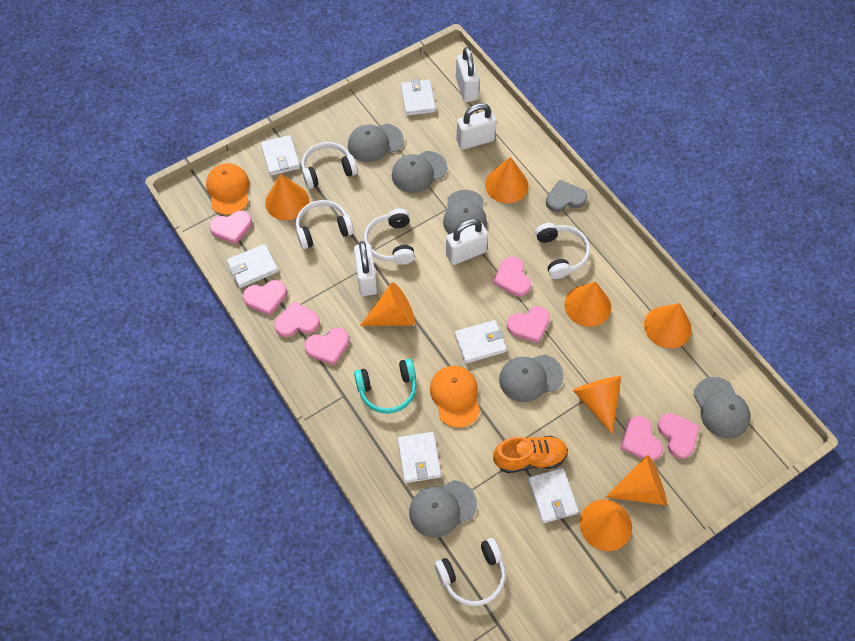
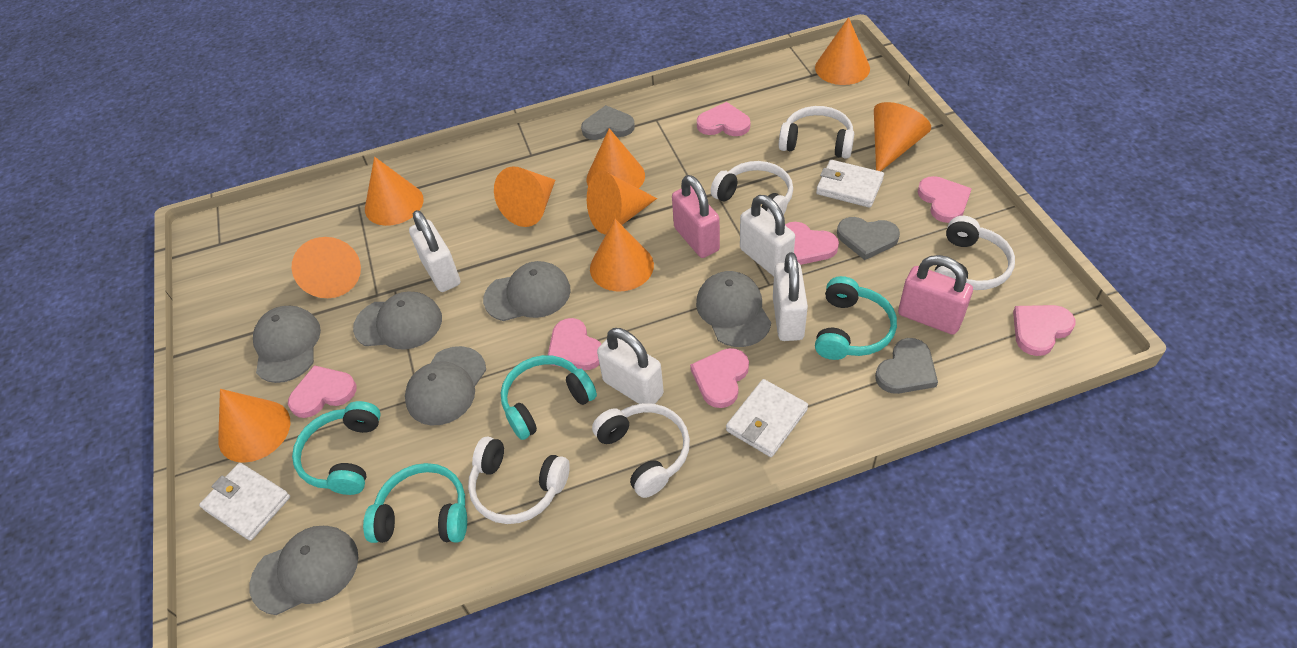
grey heart: 1 -> 3
orange cap: 2 -> 0
orange cone: 8 -> 9
orange shoe: 1 -> 0
pink heart: 8 -> 7
pink padlock: 0 -> 2
turquoise headphones: 1 -> 4
white wallet: 6 -> 3

